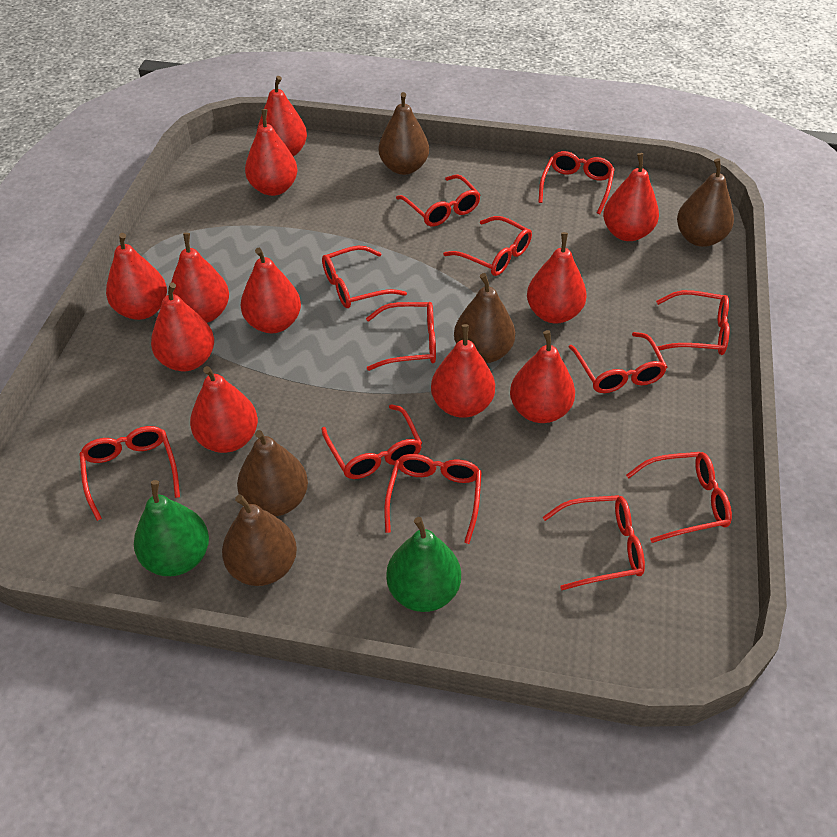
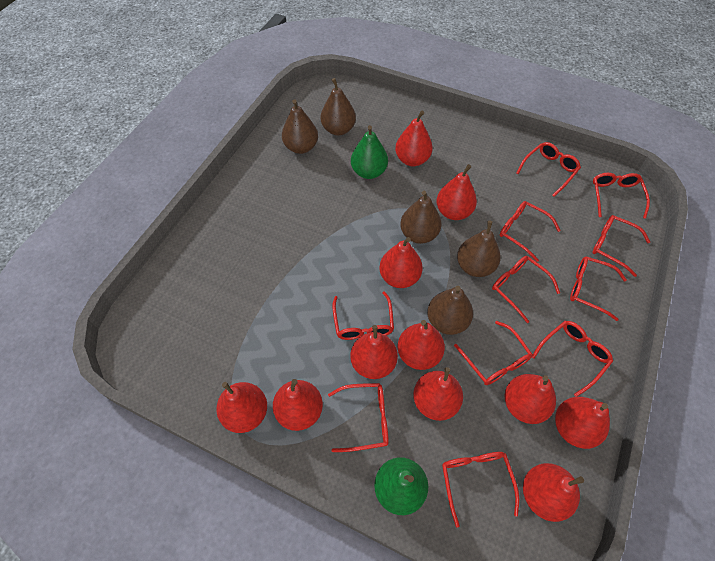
red glasses: 12 -> 11

